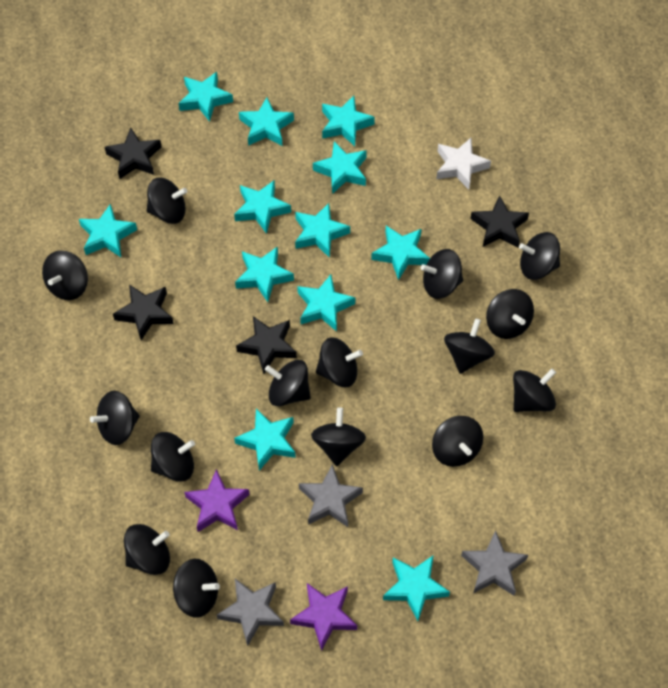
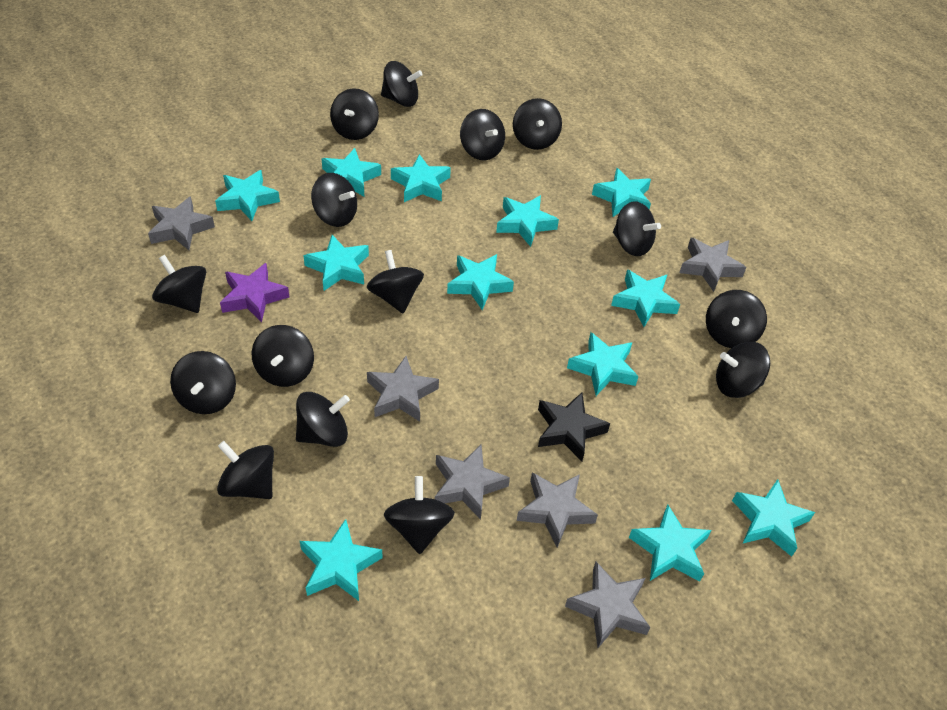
black star: 4 -> 1
grey star: 3 -> 6
purple star: 2 -> 1
white star: 1 -> 0

